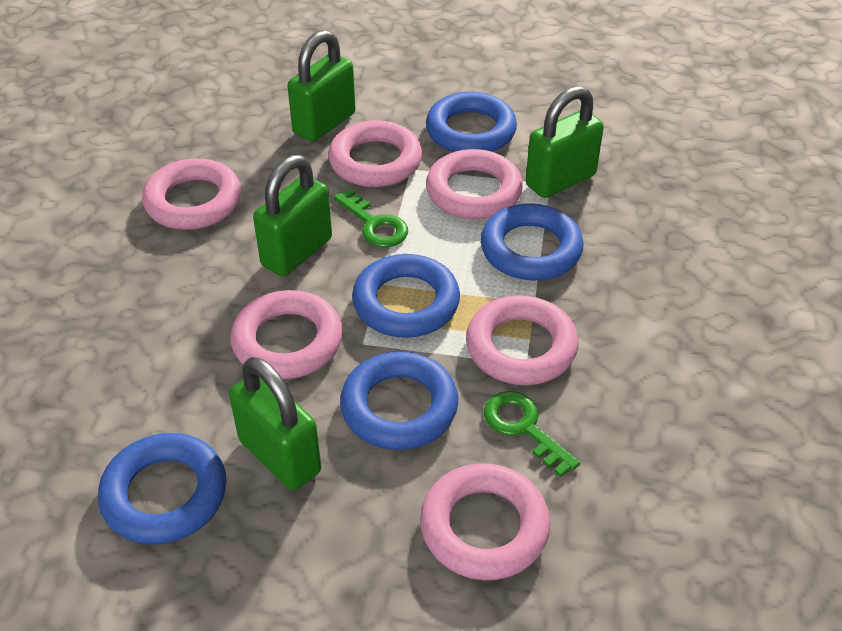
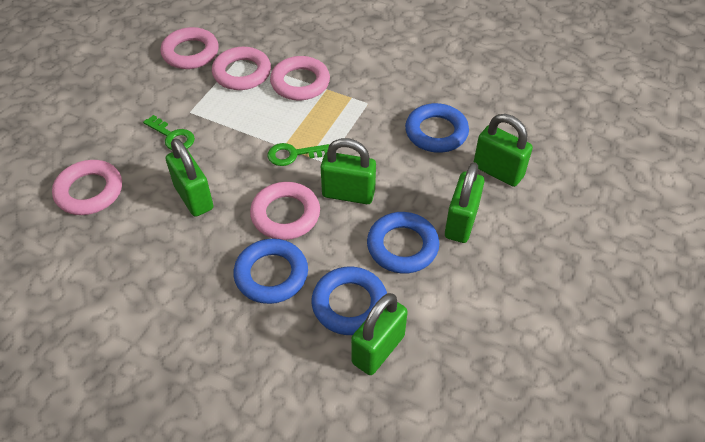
blue ring: 5 -> 4
green padlock: 4 -> 5
pink ring: 6 -> 5

